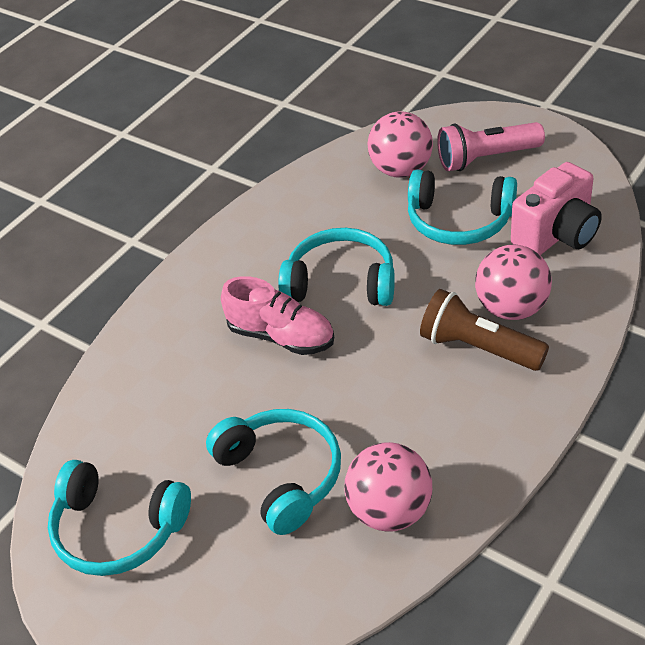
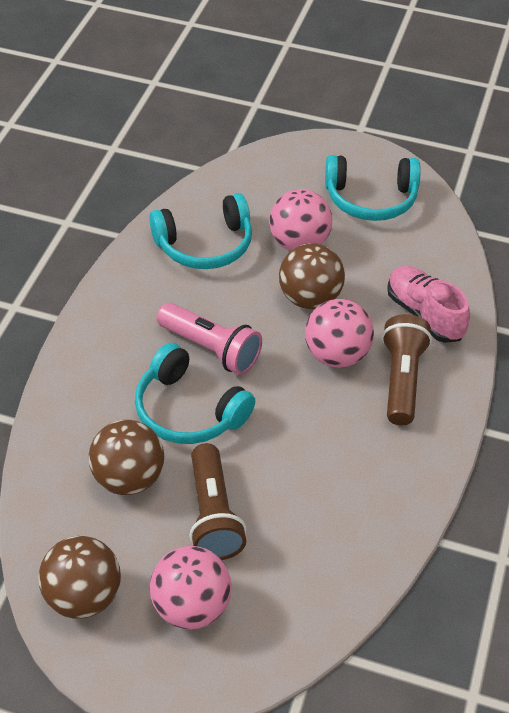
brown ball: 0 -> 3
brown flashlight: 1 -> 2
pink camera: 1 -> 0
turquoise headphones: 4 -> 3

